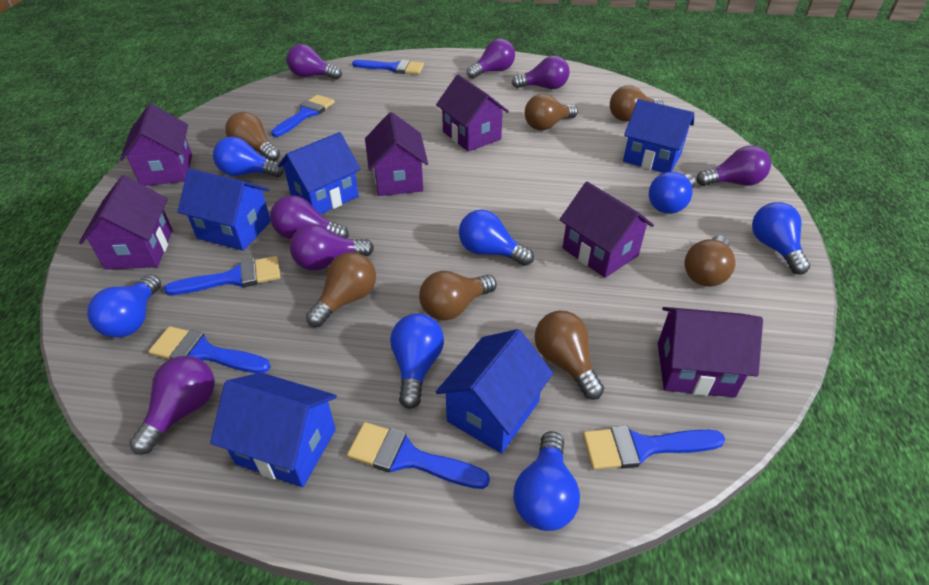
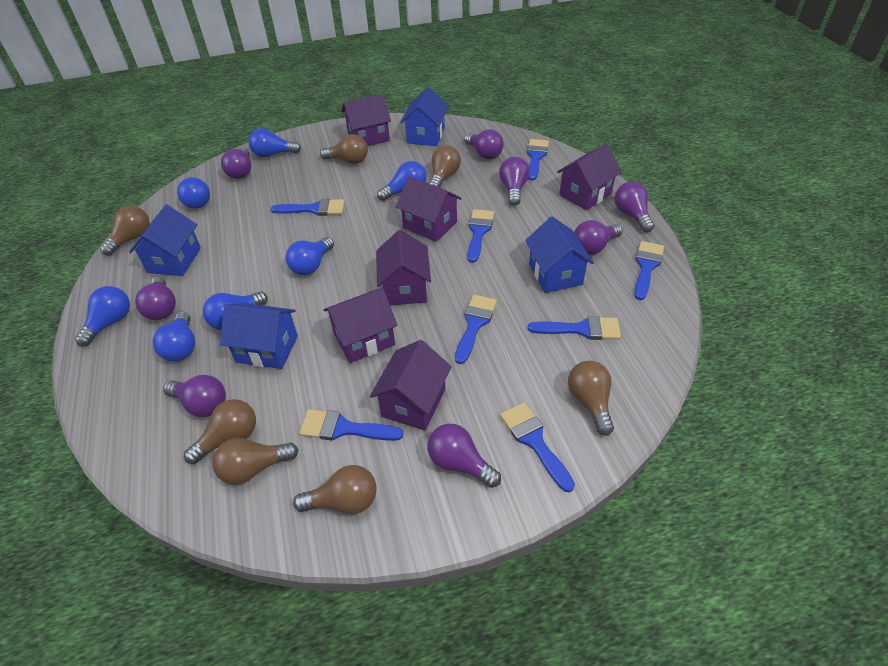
blue brush: 6 -> 8
blue house: 5 -> 4
purple light bulb: 7 -> 8

